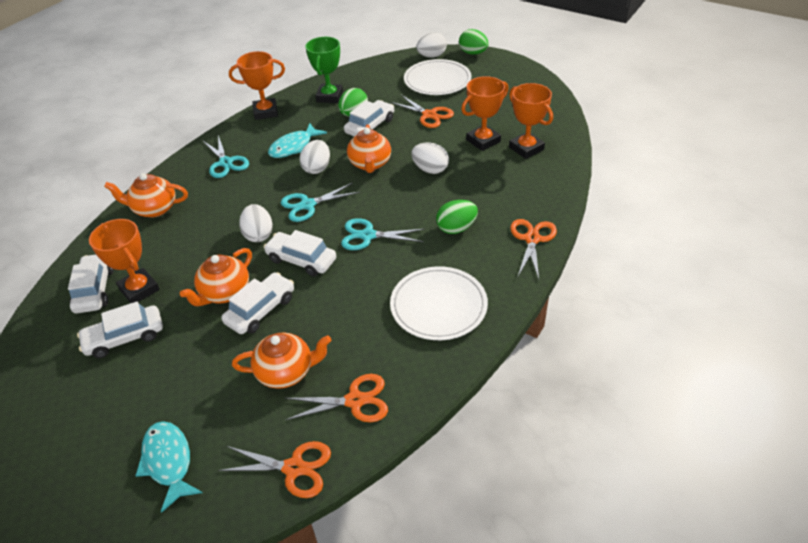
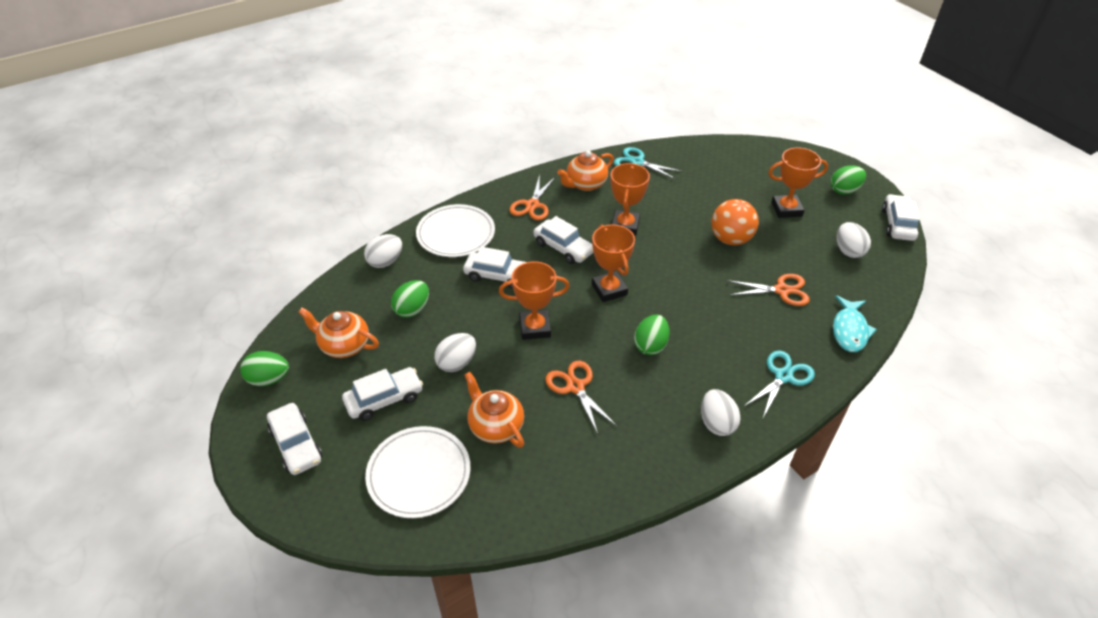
green egg: 3 -> 4
green trophy: 1 -> 0
orange ball: 0 -> 1
orange scissors: 4 -> 3
orange teapot: 4 -> 3
turquoise fish: 2 -> 1
turquoise scissors: 3 -> 2

